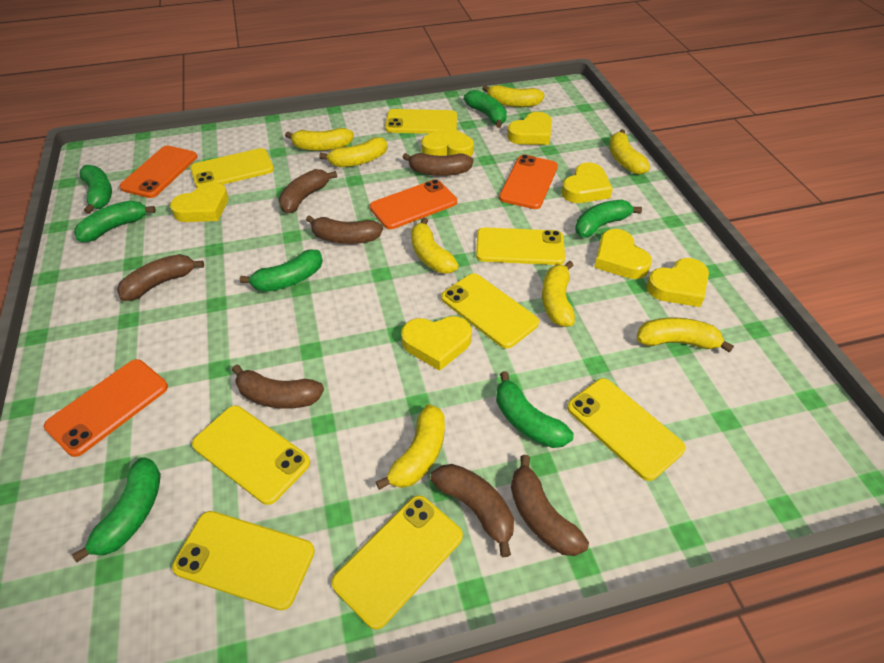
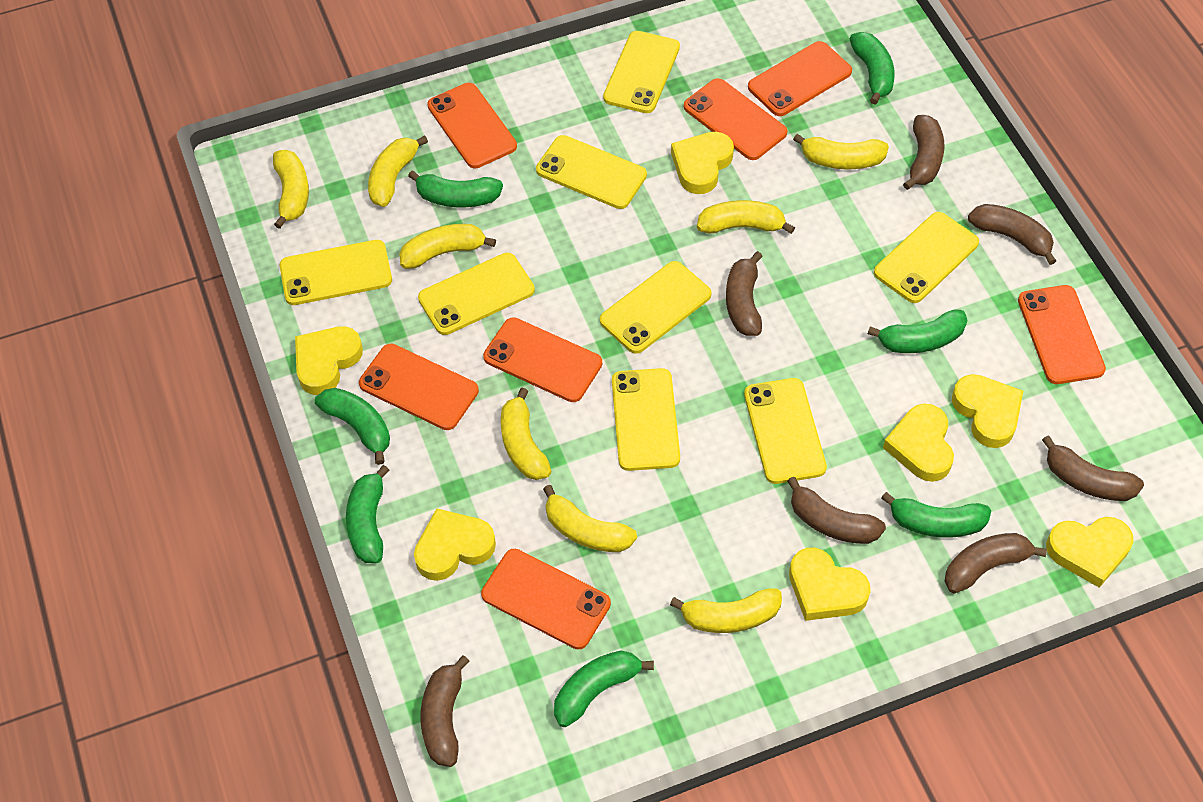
orange phone: 4 -> 7

